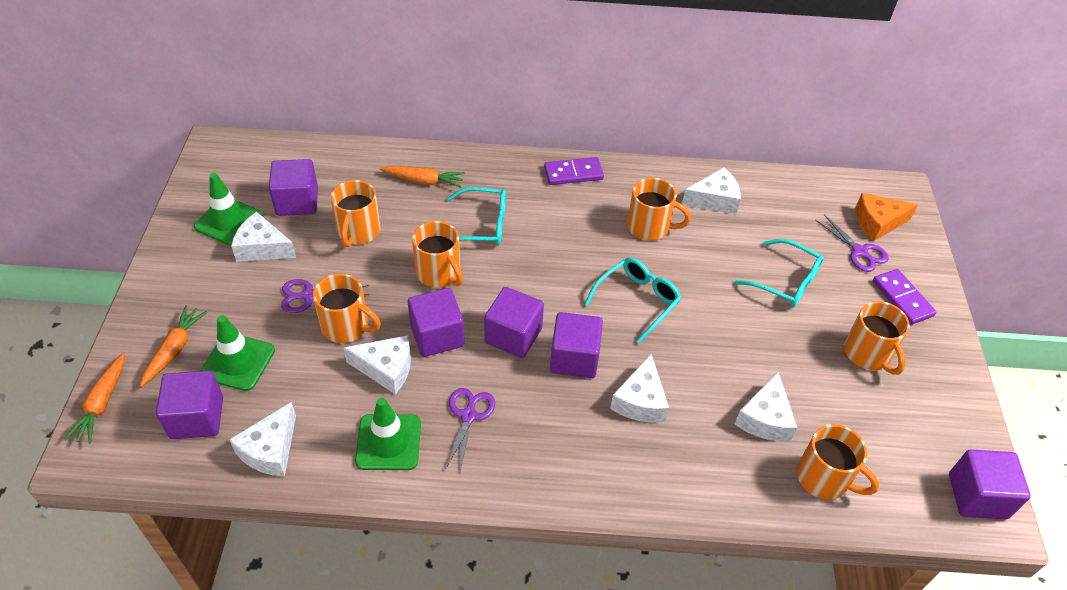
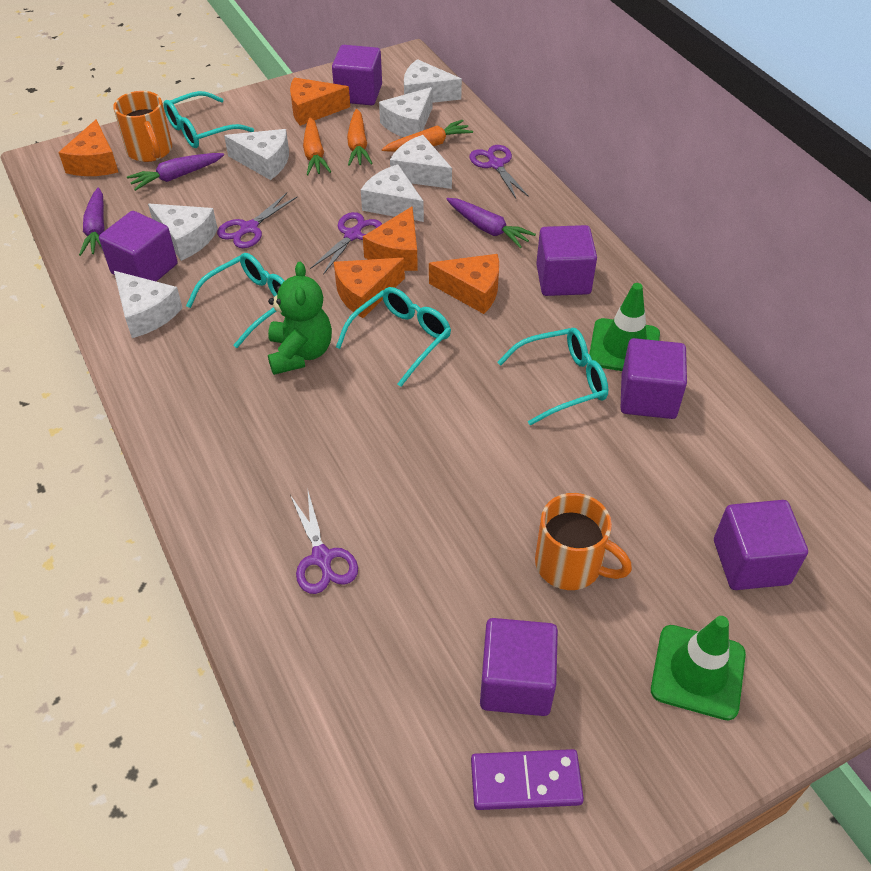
green teddy bear: 0 -> 1
green traffic cone: 3 -> 2
orange cheese: 1 -> 5
orange mug: 6 -> 2
purple carrot: 0 -> 3
purple domino: 2 -> 1
purple scissors: 3 -> 4
turquoise glasses: 3 -> 4
white cheese: 6 -> 7

